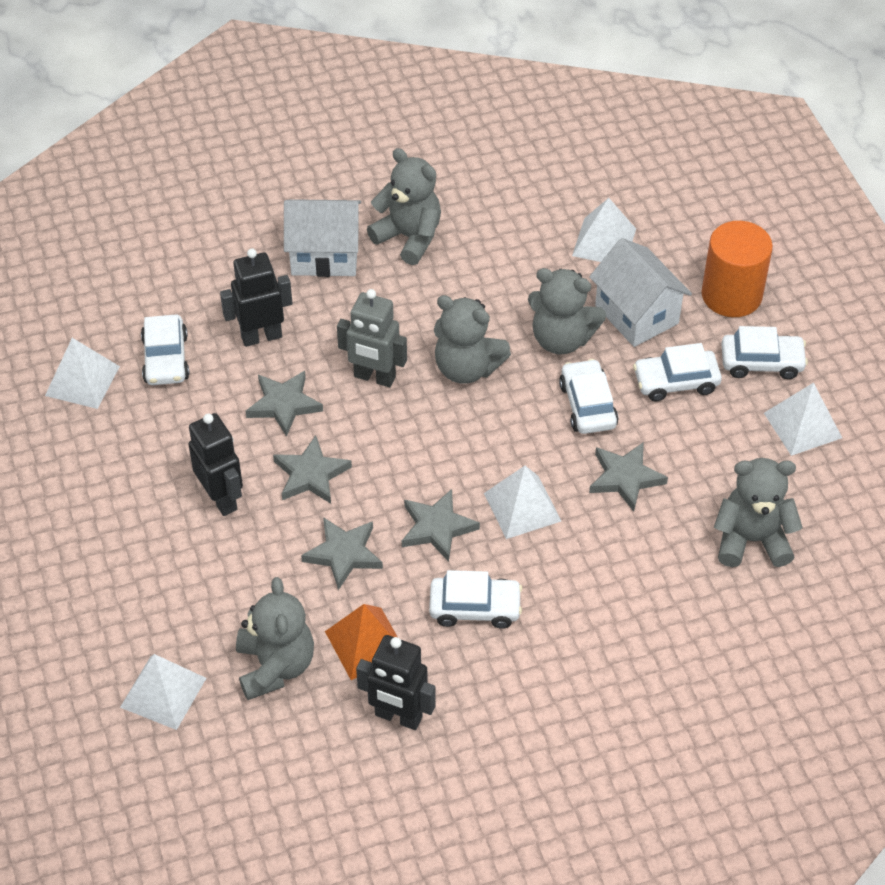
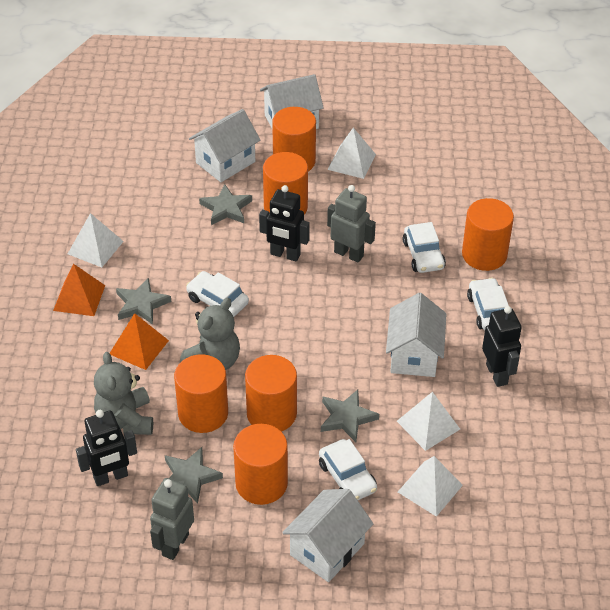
grey robot: 1 -> 2
grey star: 5 -> 4
grey teddy bear: 5 -> 2
orange cylinder: 1 -> 6
orange pyramid: 1 -> 2
white car: 5 -> 4
white house: 2 -> 4
white pyramid: 5 -> 4

